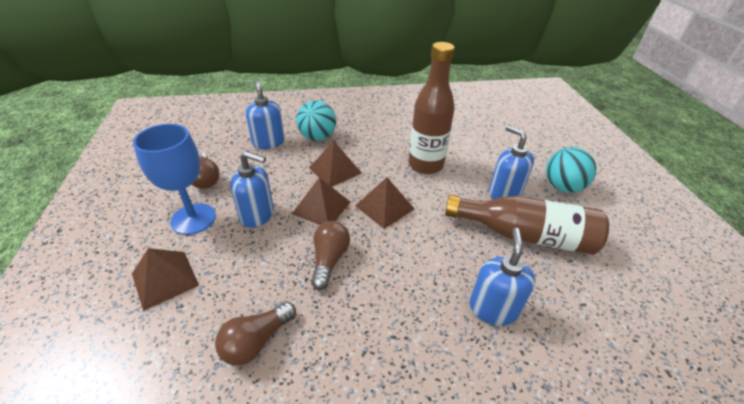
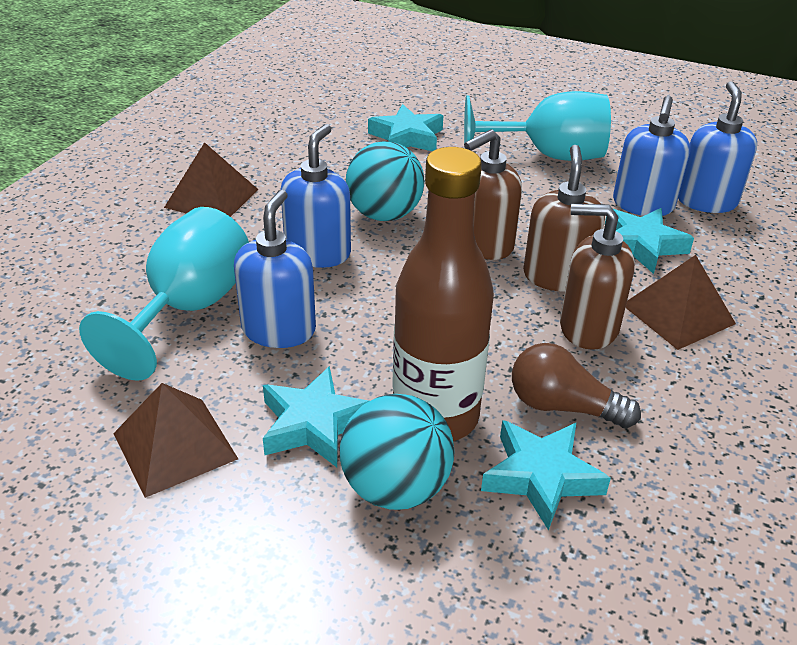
blue goblet: 1 -> 0
brown bottle: 2 -> 1
brown light bulb: 3 -> 1
brown pyramid: 4 -> 3
brown soap dispenser: 0 -> 3
turquoise goblet: 0 -> 2
turquoise star: 0 -> 4

